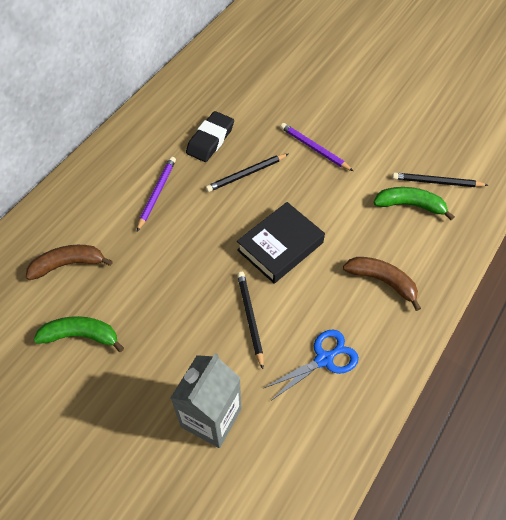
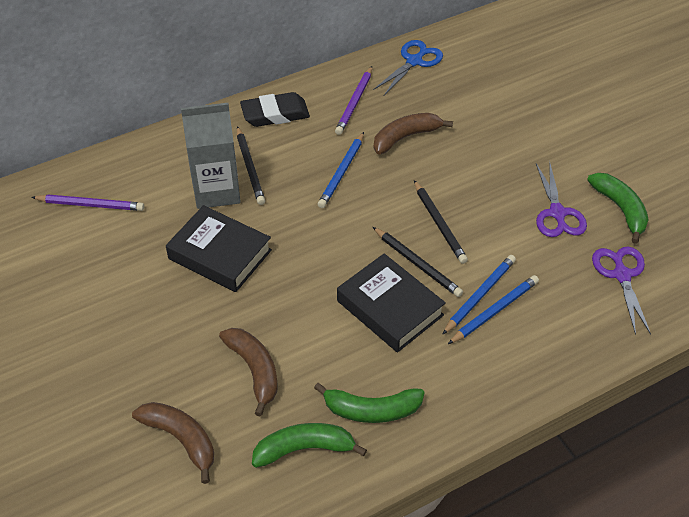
black book: 1 -> 2
blue pencil: 0 -> 3
brown banana: 2 -> 3
green banana: 2 -> 3
purple scissors: 0 -> 2

